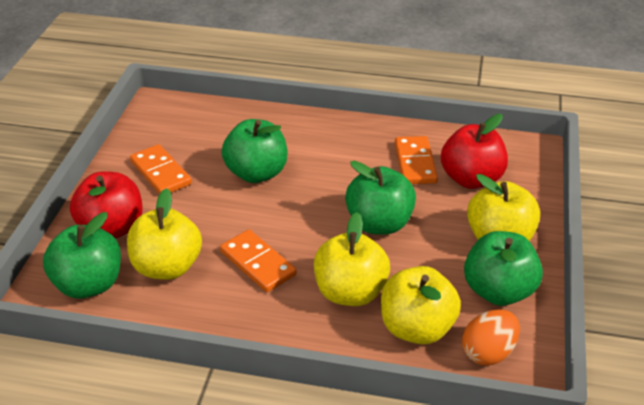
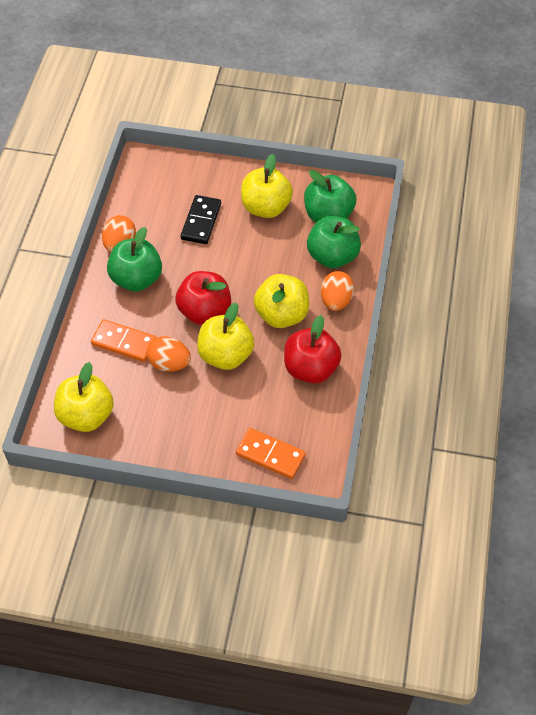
black domino: 0 -> 1
green apple: 4 -> 3
orange domino: 3 -> 2
orange egg: 1 -> 3

